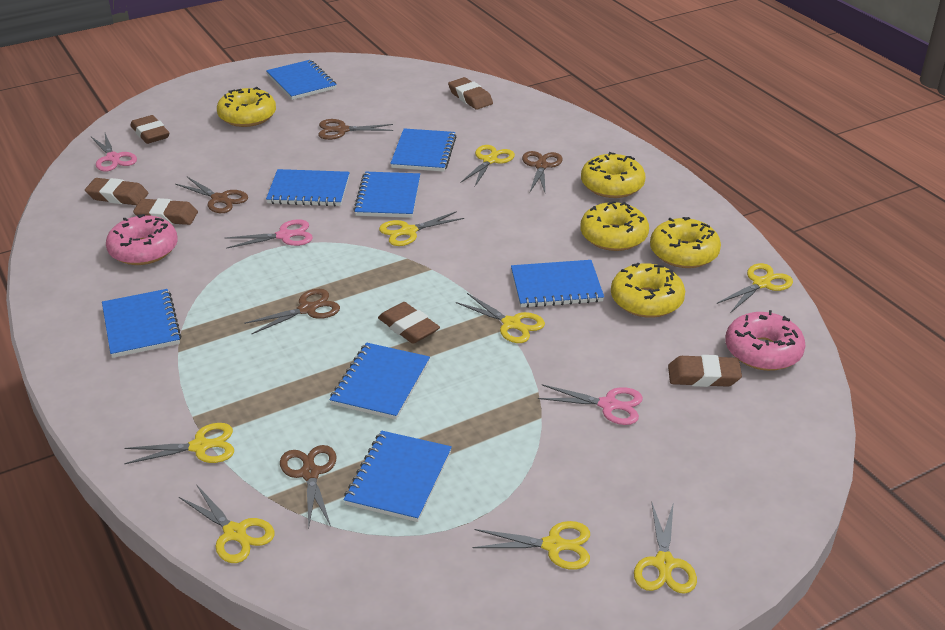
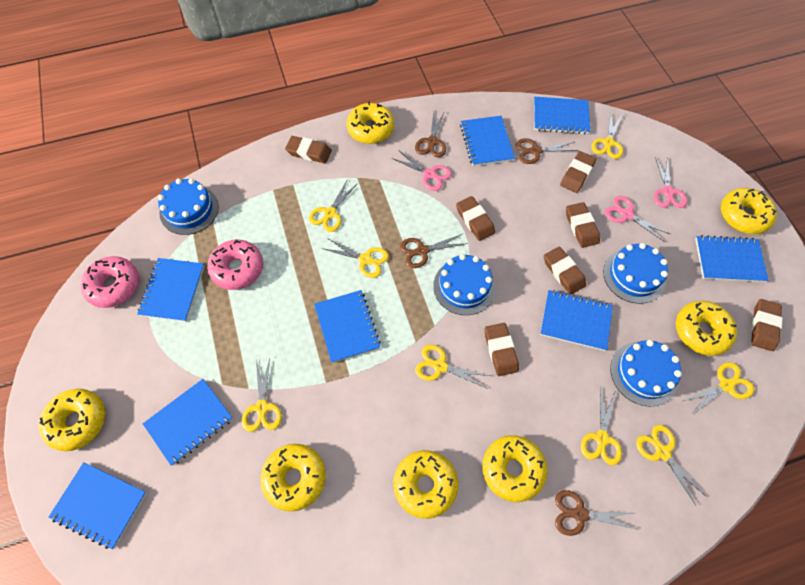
blue cake: 0 -> 4
brown eraser: 6 -> 7
brown scissors: 5 -> 4
yellow donut: 5 -> 7

